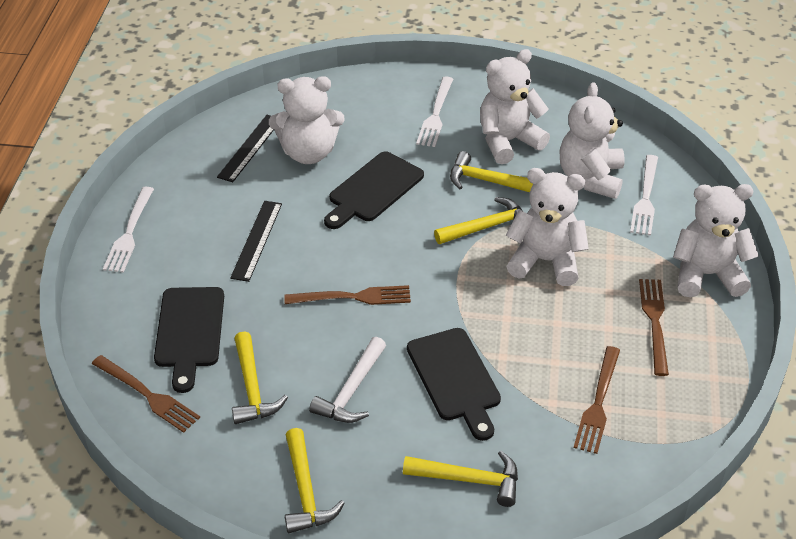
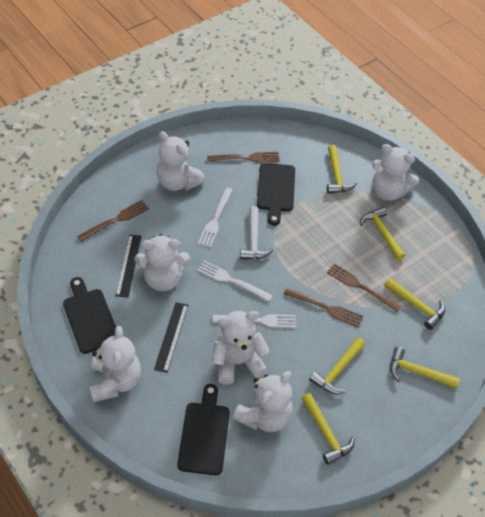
white teddy bear: 5 -> 6
yellow hammer: 5 -> 6

